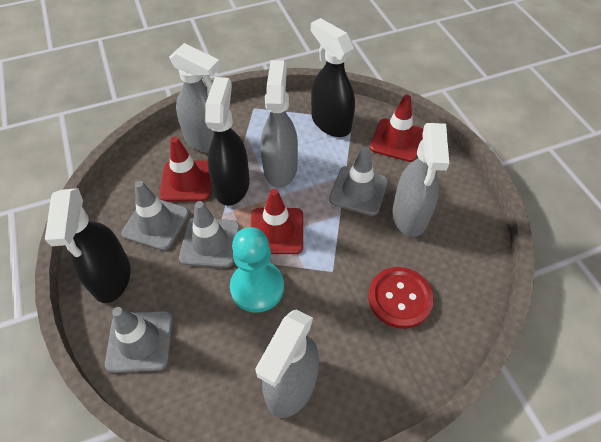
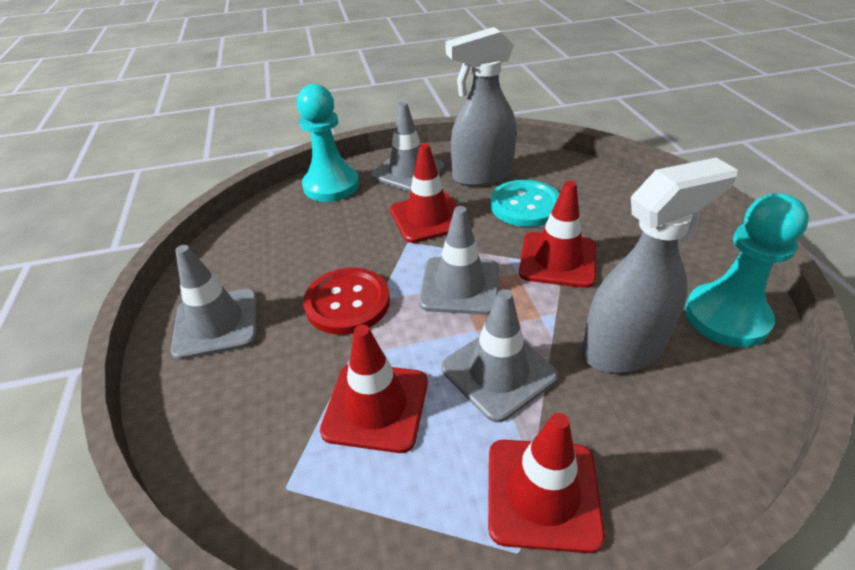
black spray bottle: 3 -> 0
grey spray bottle: 4 -> 2
red traffic cone: 3 -> 4
turquoise button: 0 -> 1
turquoise pawn: 1 -> 2

